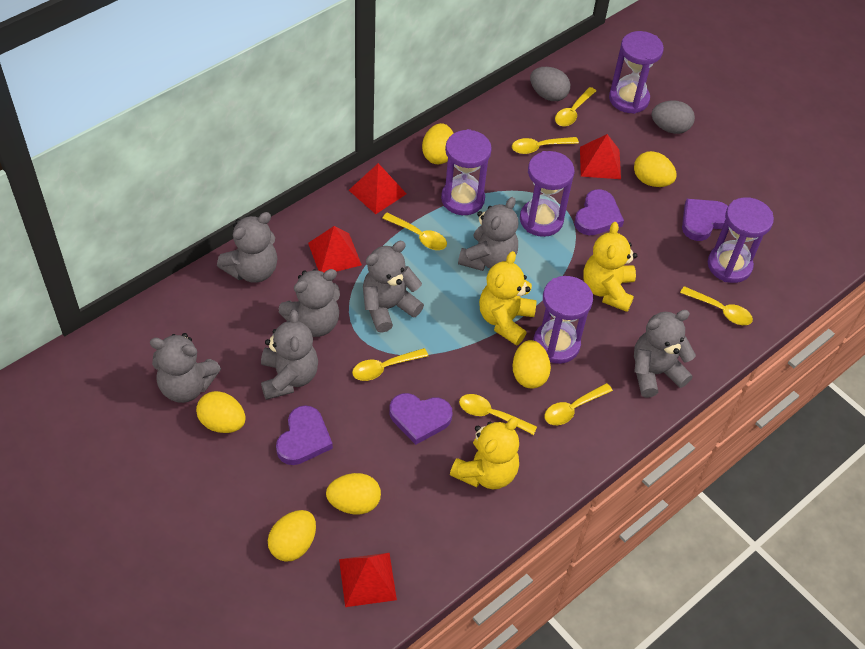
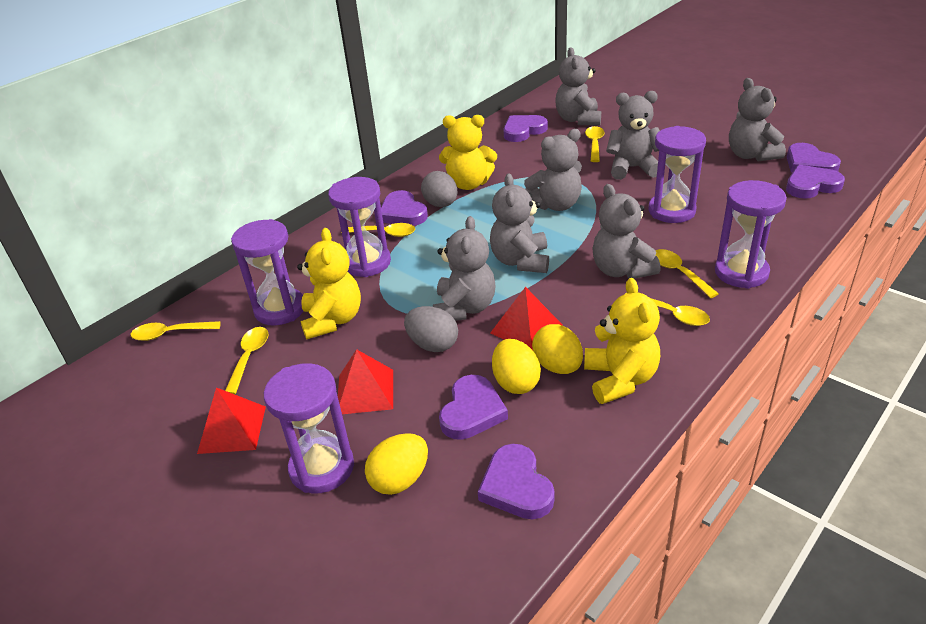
purple heart: 4 -> 6
red pyramid: 4 -> 3
yellow egg: 6 -> 3
yellow spoon: 7 -> 6

